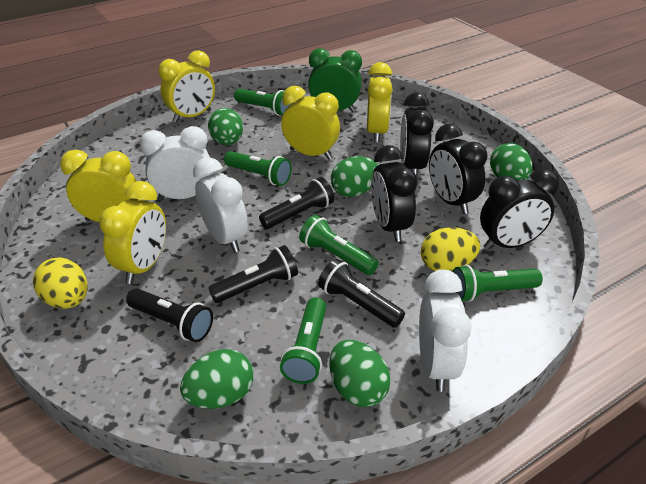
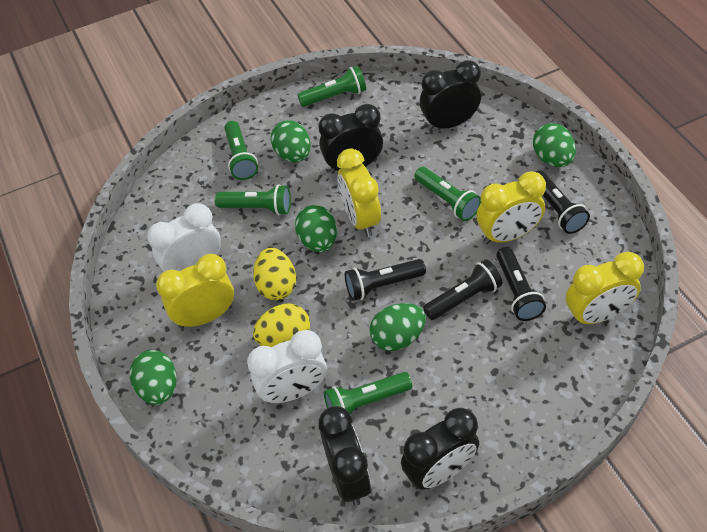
green clock: 1 -> 0
white clock: 3 -> 2
yellow clock: 5 -> 4

